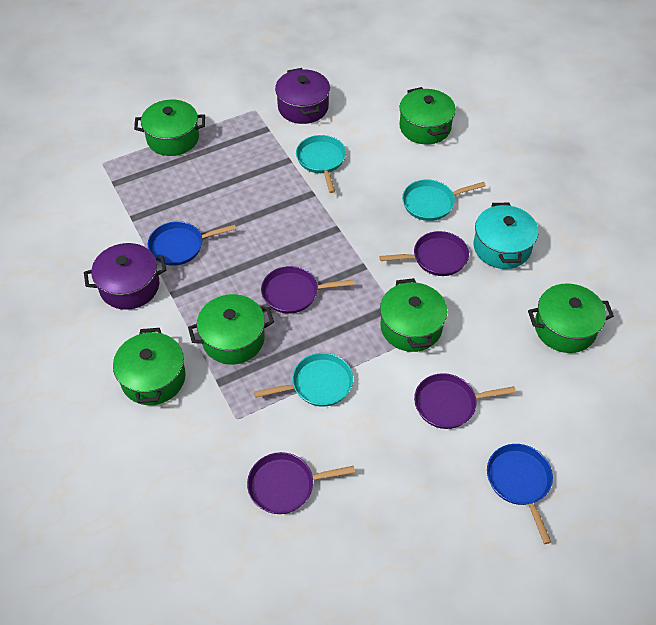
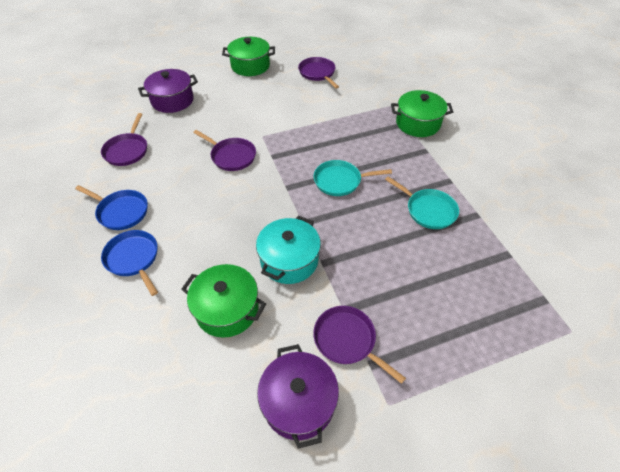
green pot: 6 -> 3
turquoise pan: 3 -> 2

